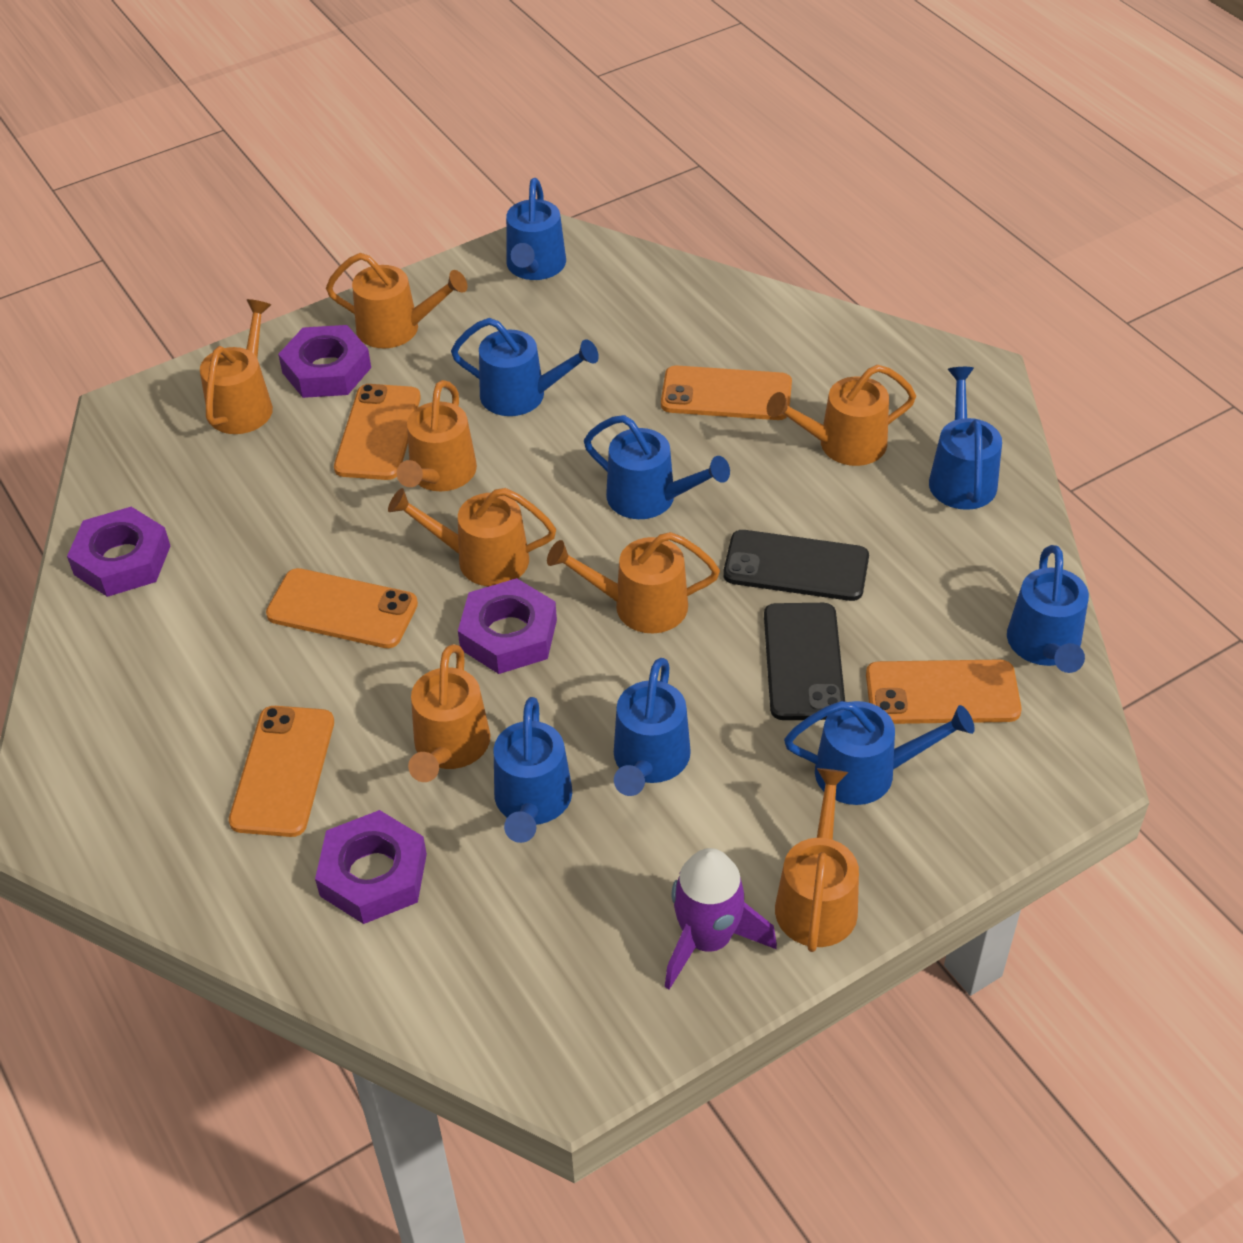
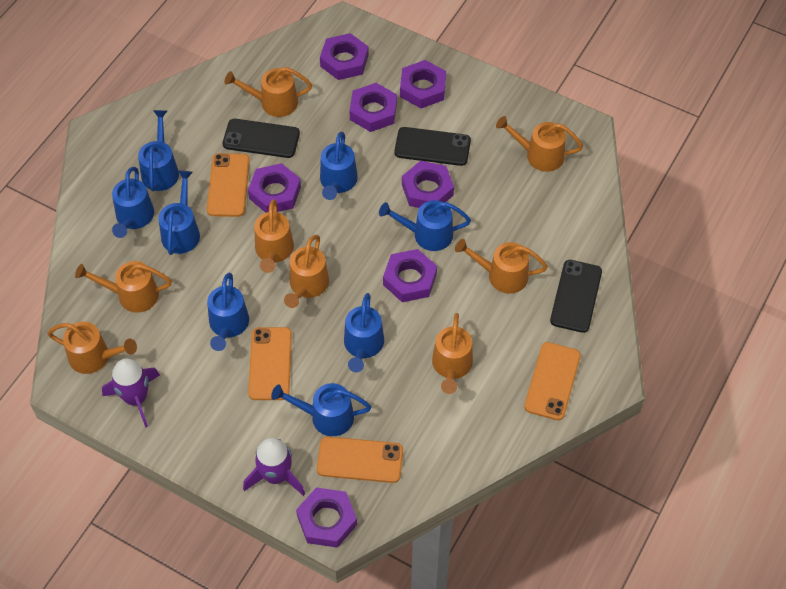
black phone: 2 -> 3
orange phone: 5 -> 4
purple nut: 4 -> 7
purple rocket: 1 -> 2

